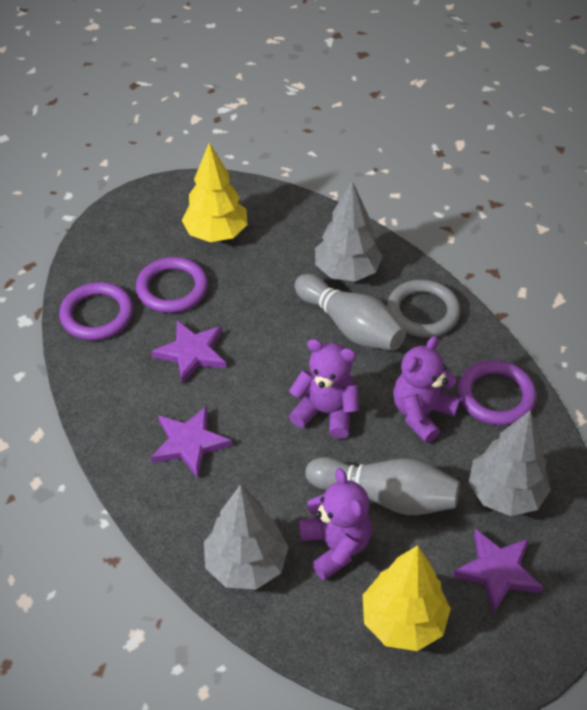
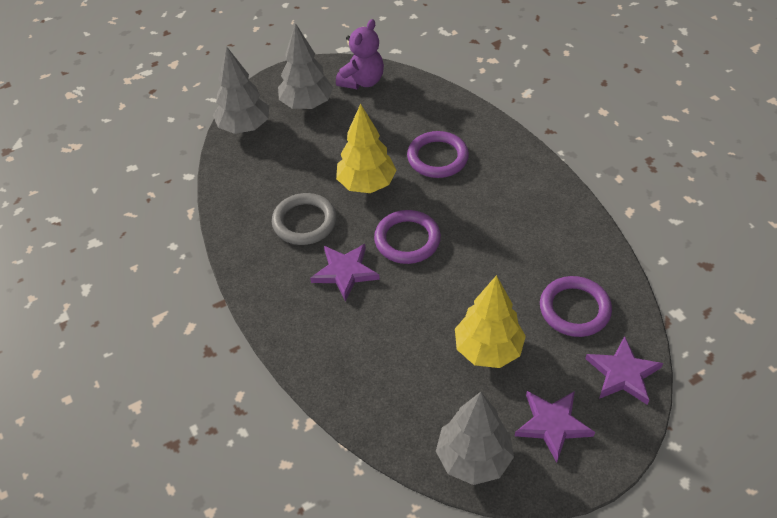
grey bowling pin: 2 -> 0
purple teddy bear: 3 -> 1

